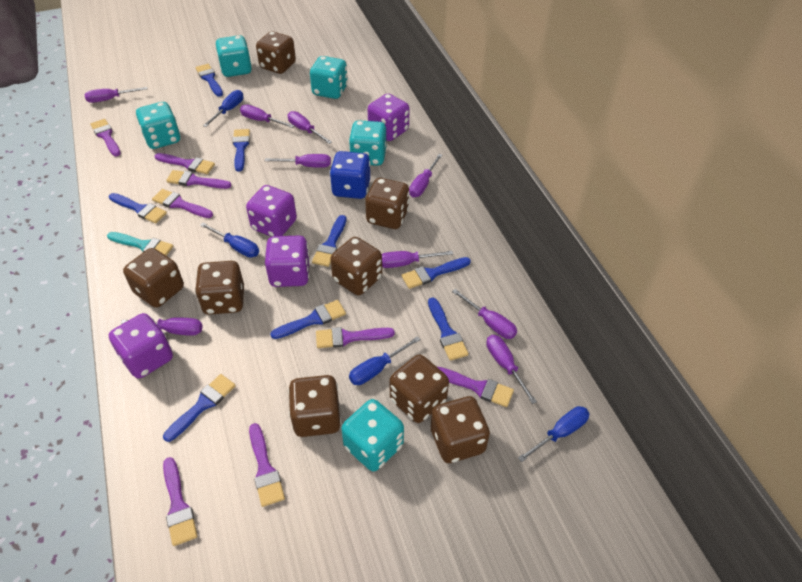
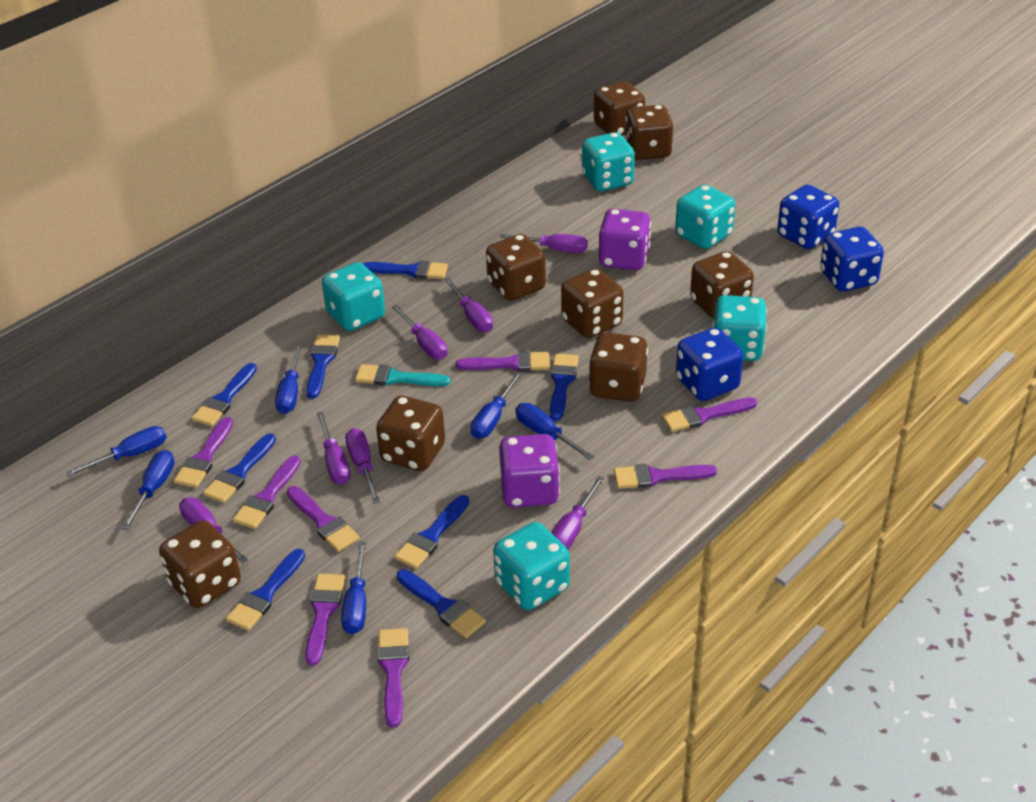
blue dice: 1 -> 3
blue screwdriver: 4 -> 6
purple dice: 4 -> 2
purple screwdriver: 9 -> 7

